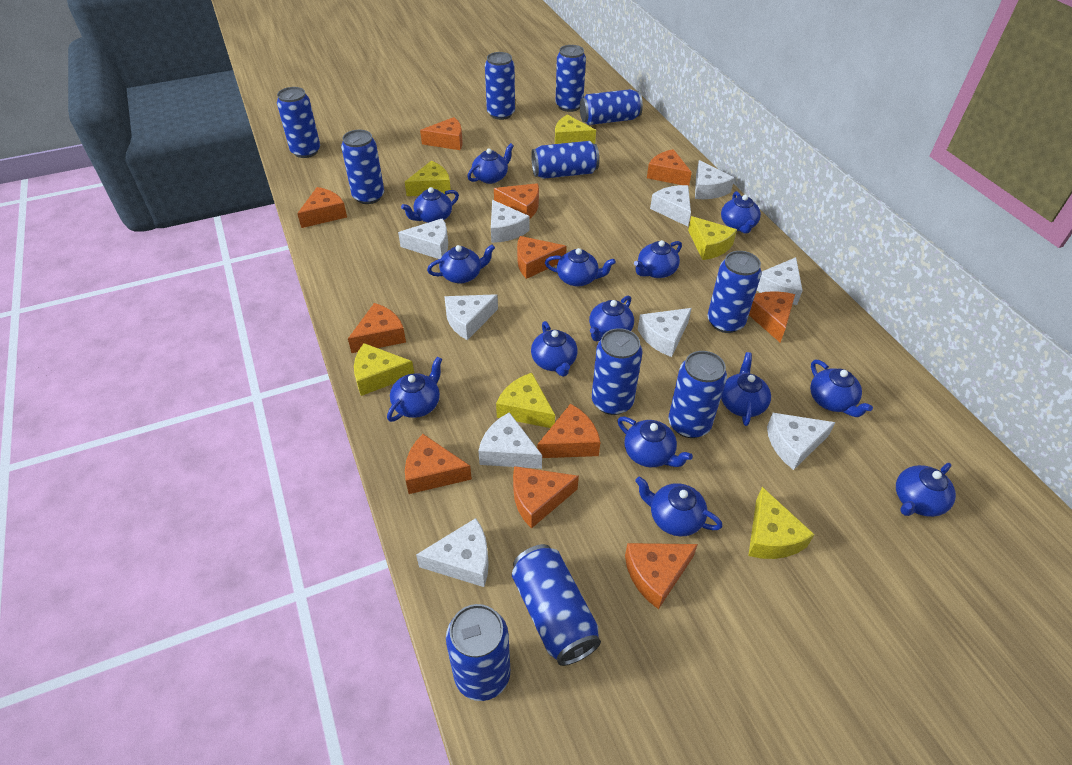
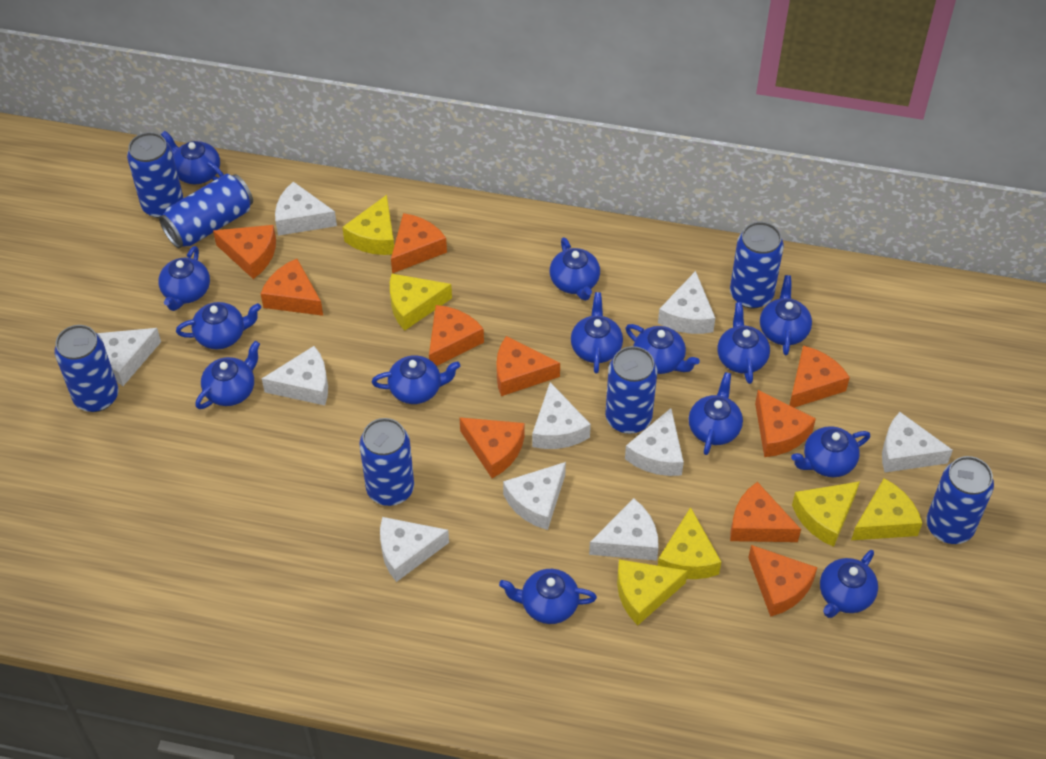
blue can: 11 -> 7
orange cheese: 11 -> 10

